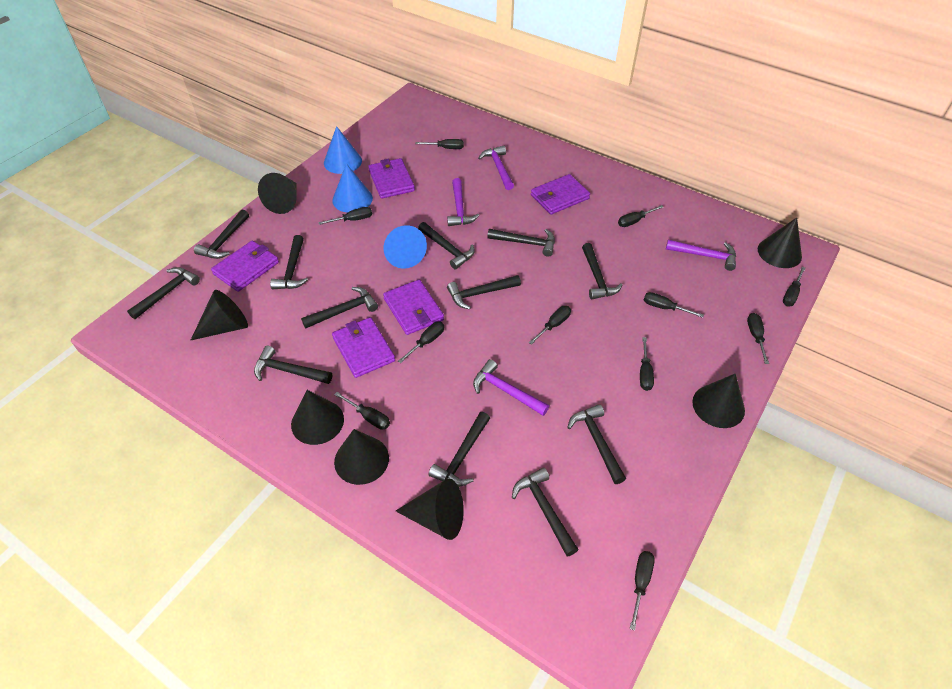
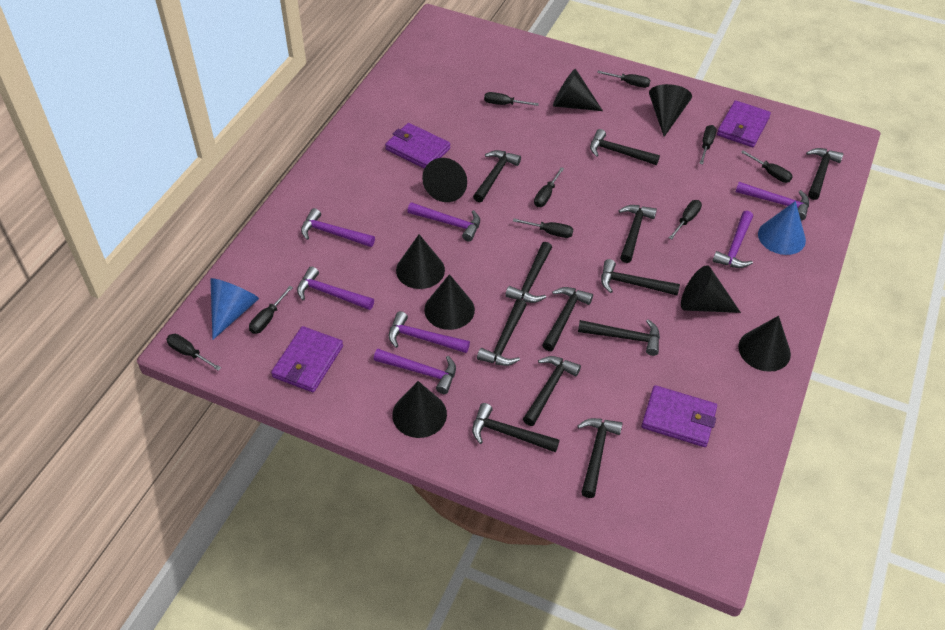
black cone: 7 -> 8
black screwdriver: 11 -> 9
blue cone: 3 -> 2
purple hammer: 4 -> 7
purple wallet: 5 -> 4

